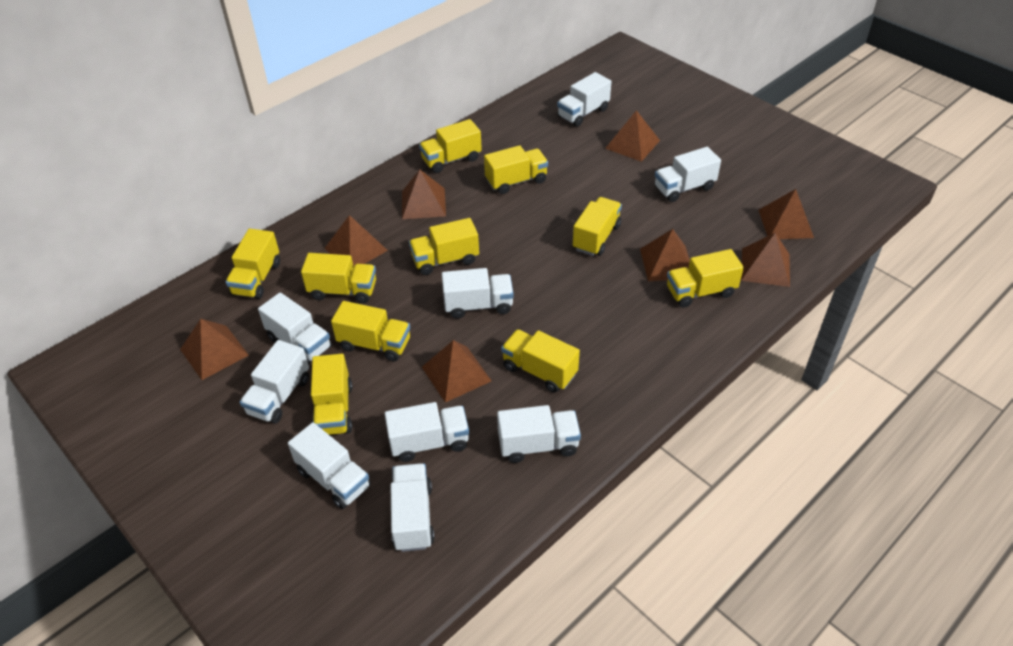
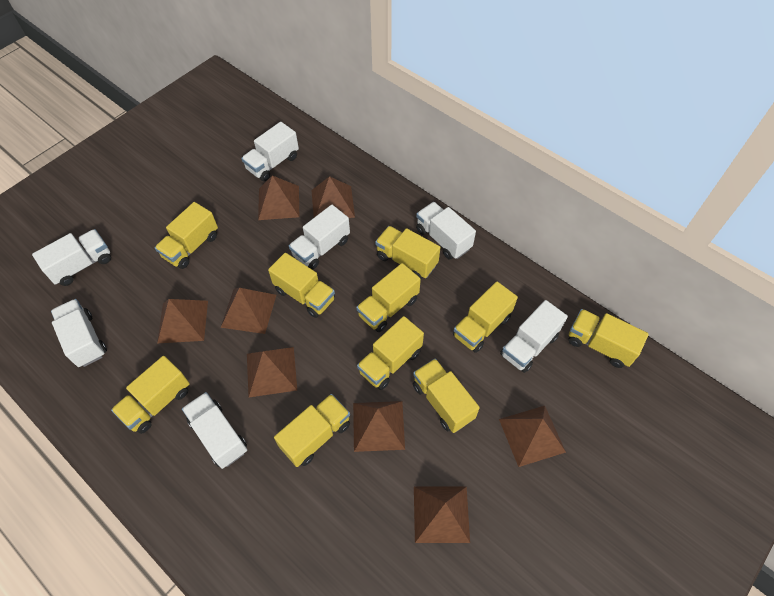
white truck: 9 -> 7

